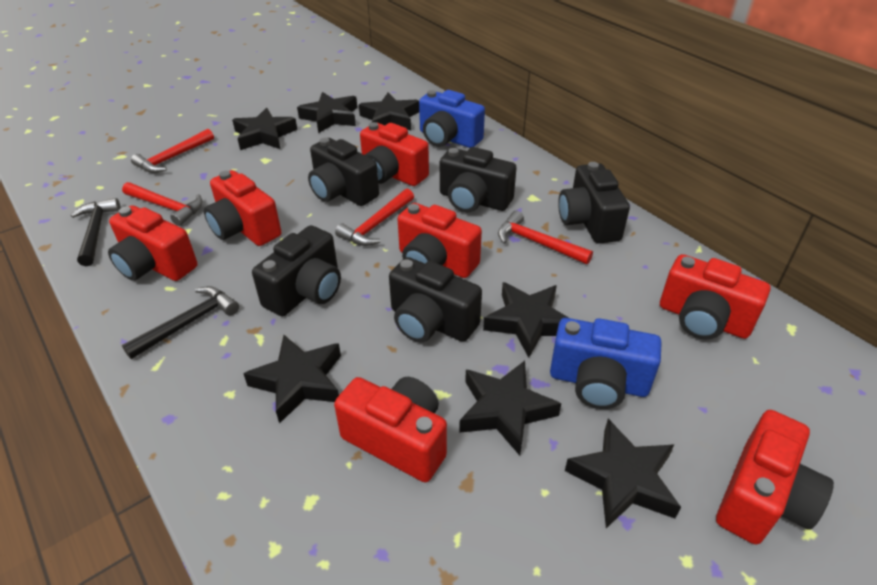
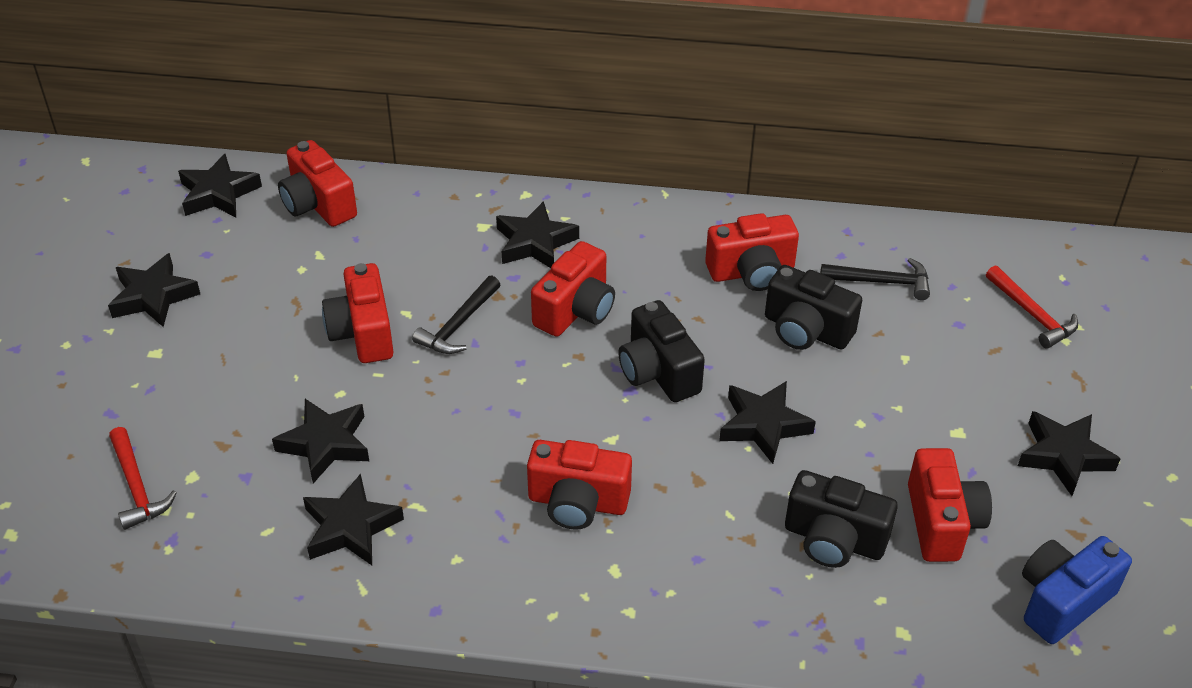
black camera: 5 -> 3
blue camera: 2 -> 1
red camera: 7 -> 6
red hammer: 4 -> 2

